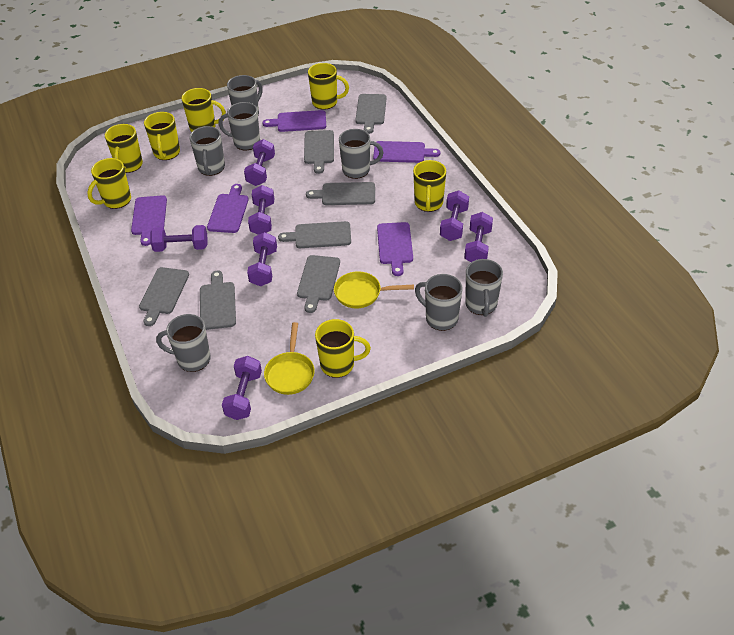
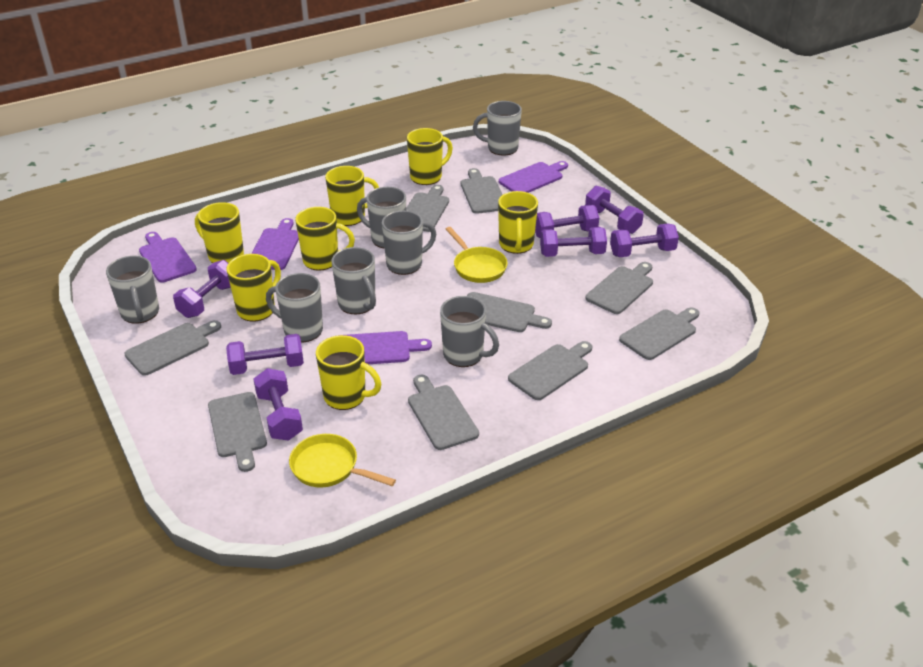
grey cutting board: 7 -> 9
purple cutting board: 5 -> 4

